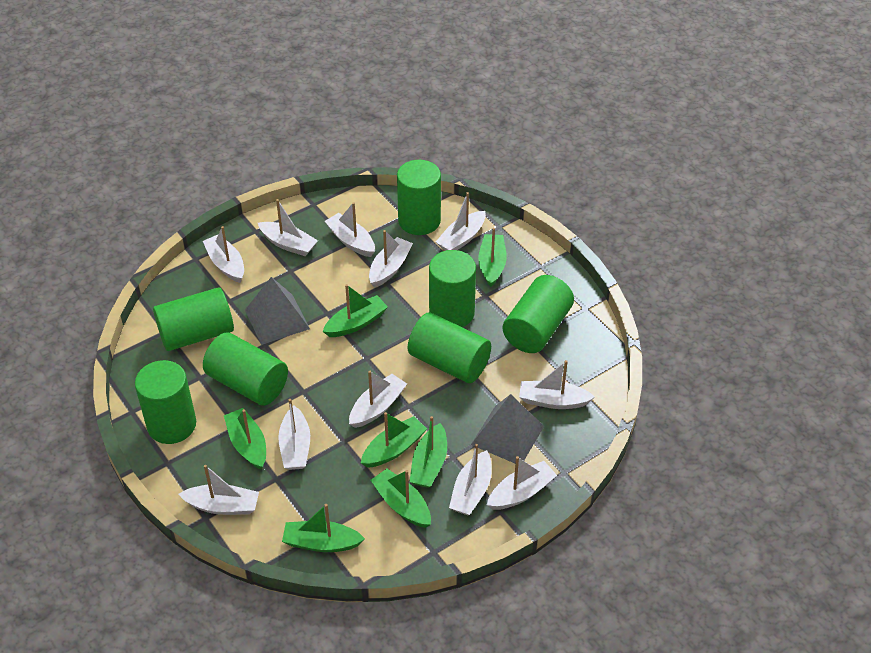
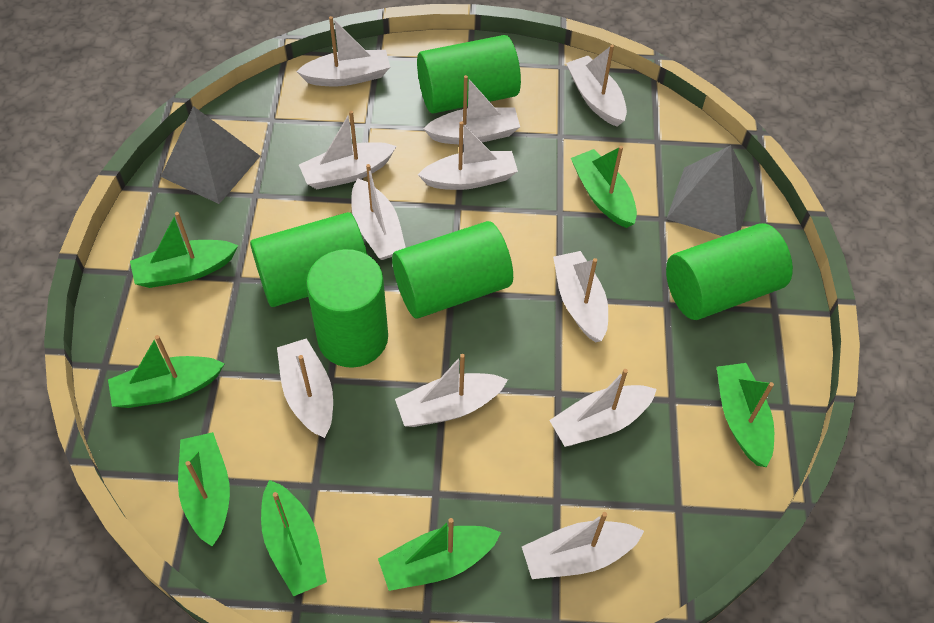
green cylinder: 7 -> 5

